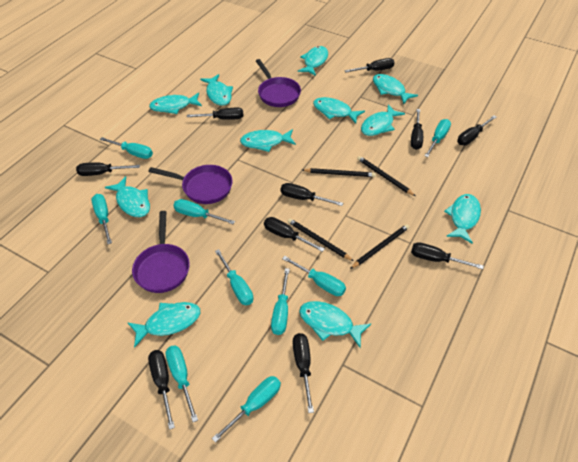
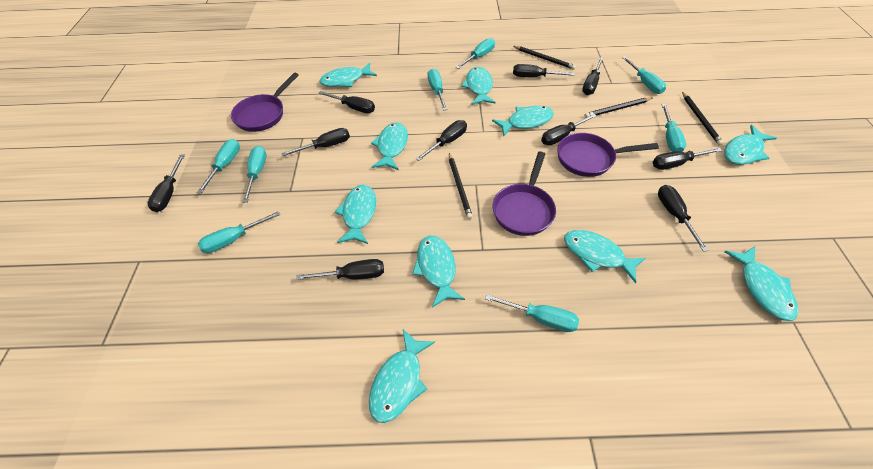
turquoise fish: 11 -> 10
turquoise screwdriver: 9 -> 8

